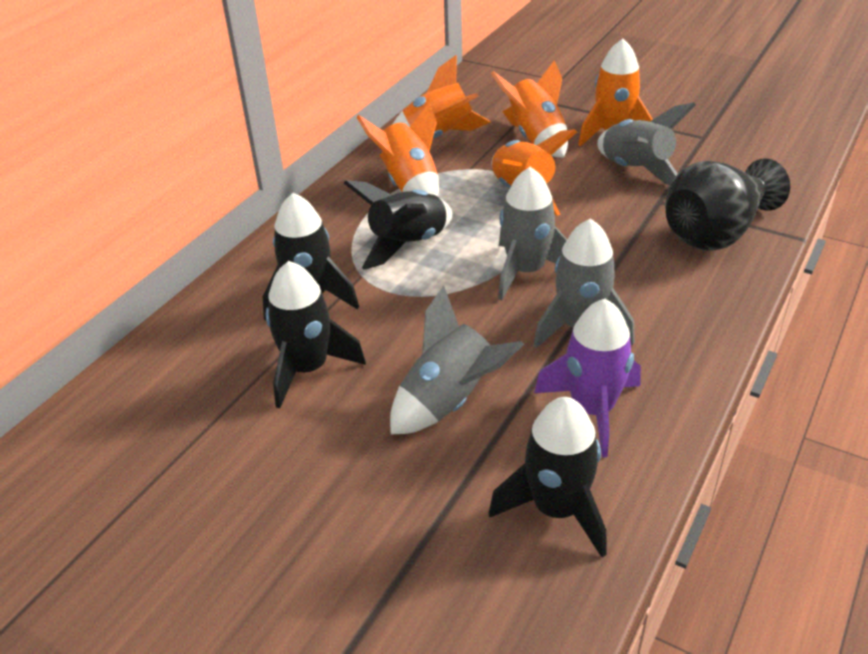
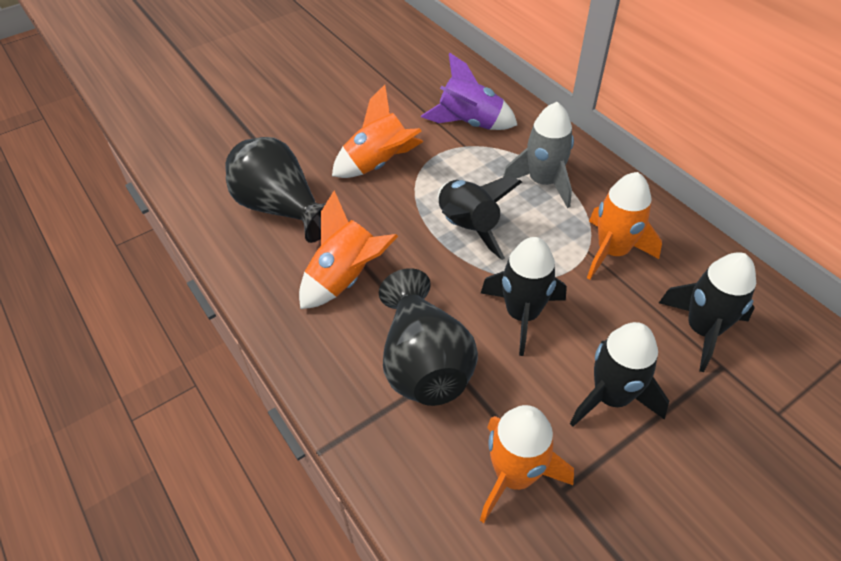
black vase: 1 -> 2
grey rocket: 4 -> 1
orange rocket: 5 -> 4

